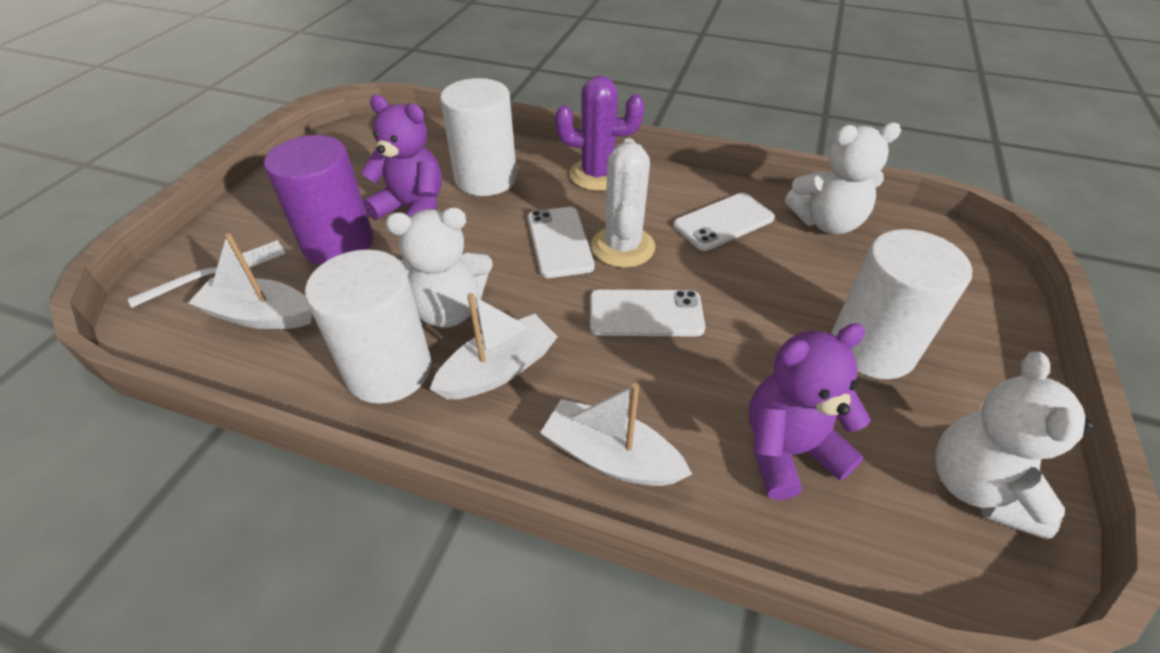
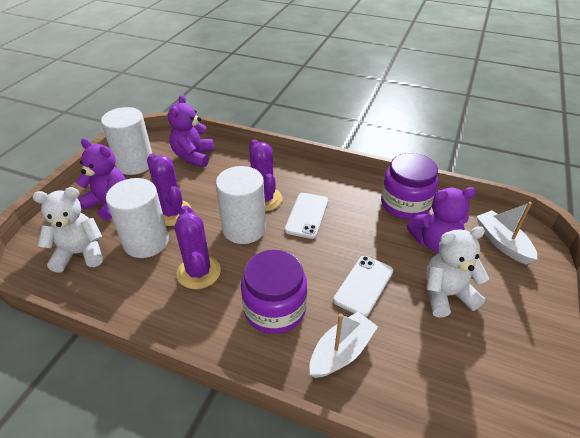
purple cactus: 1 -> 3
purple cylinder: 1 -> 0
purple jar: 0 -> 2
purple teddy bear: 2 -> 3
white boat: 3 -> 2
white cactus: 1 -> 0
white fork: 1 -> 0
white phone: 3 -> 2
white teddy bear: 3 -> 2

